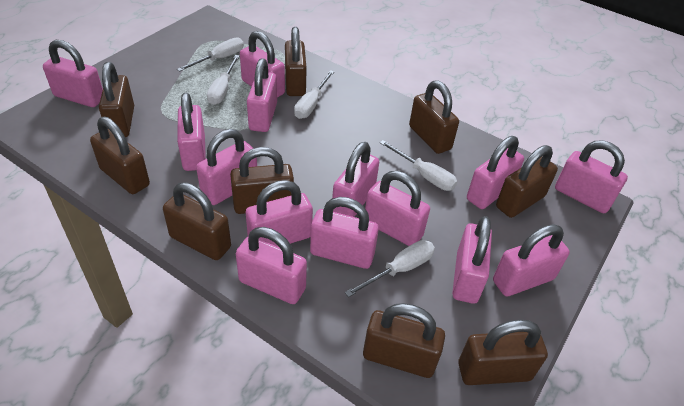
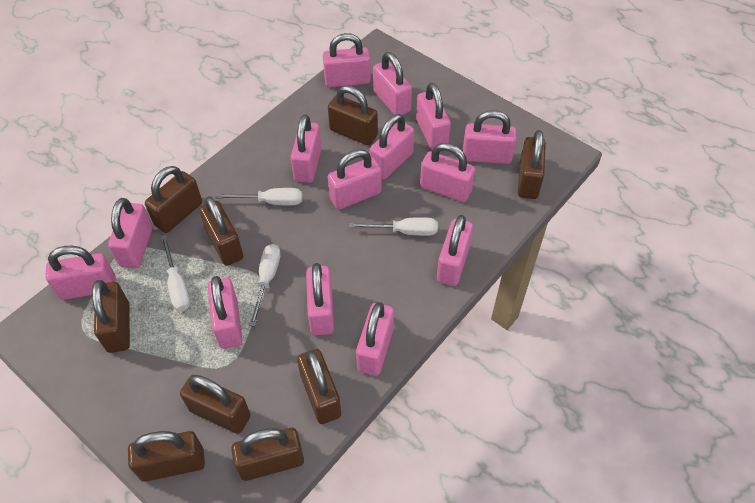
white screwdriver: 5 -> 4

